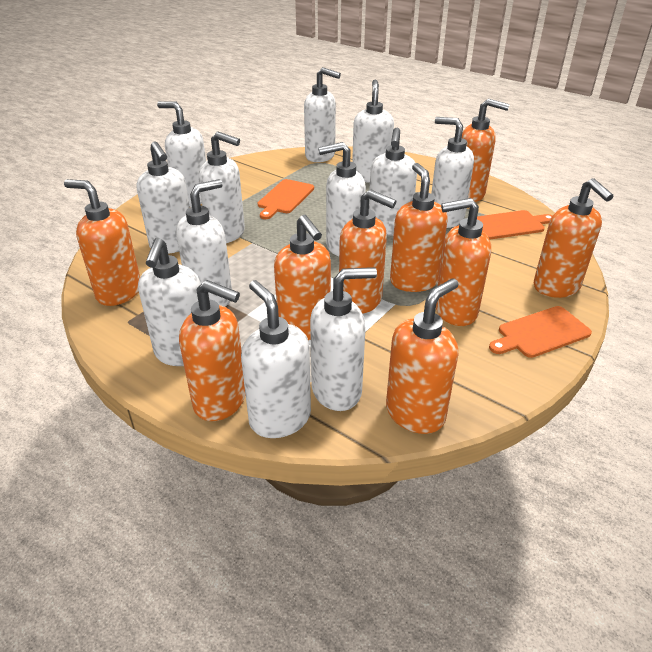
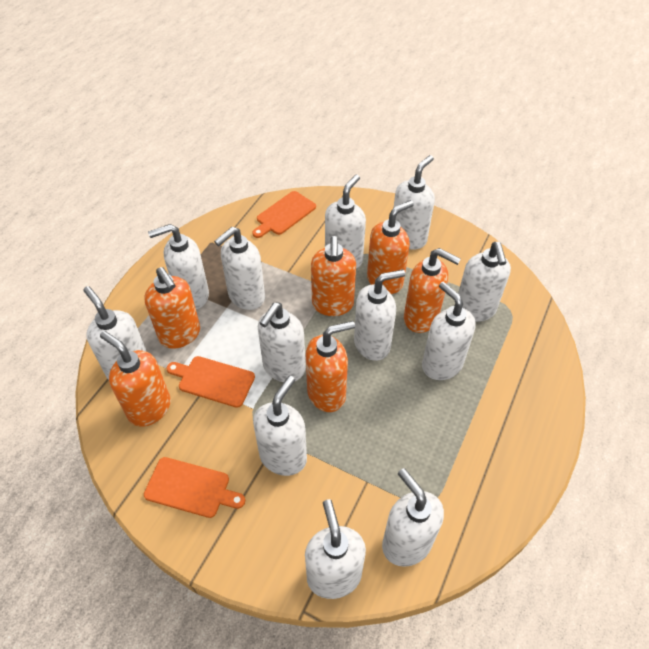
orange soap dispenser: 9 -> 6

